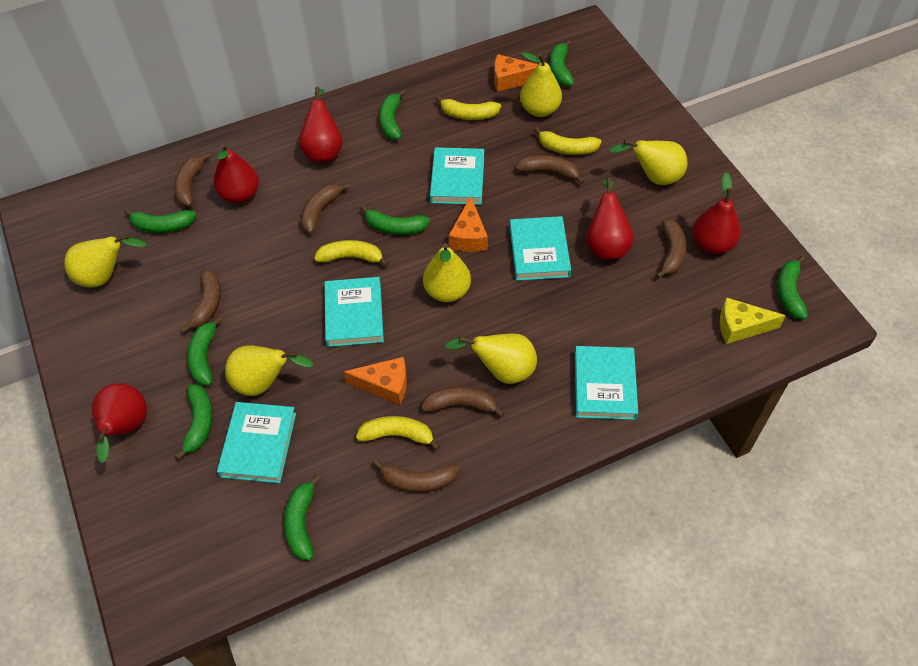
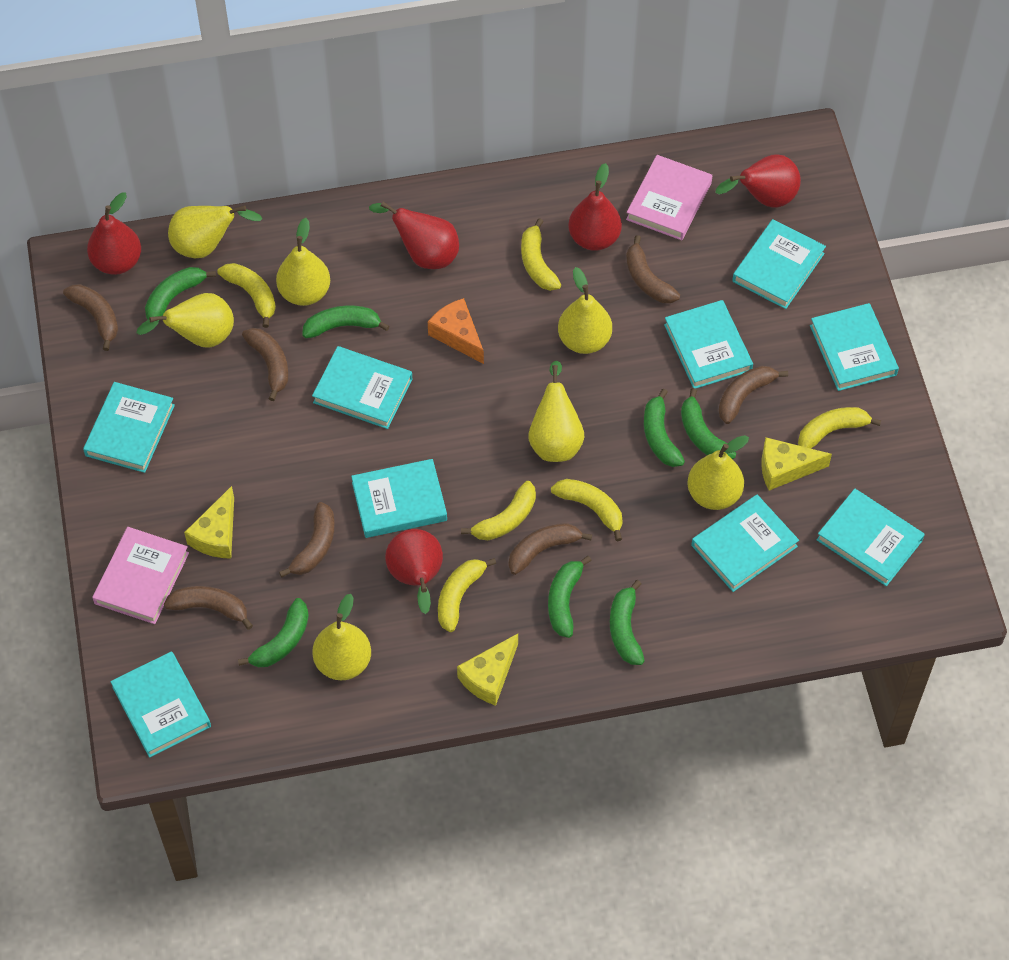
green banana: 8 -> 7
orange cheese: 3 -> 1
pink book: 0 -> 2
turquoise book: 5 -> 9
yellow banana: 4 -> 6
yellow cheese: 1 -> 3
yellow pear: 6 -> 7

